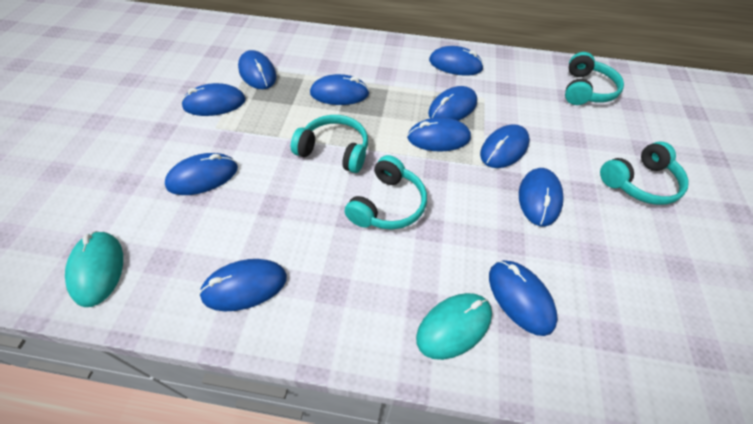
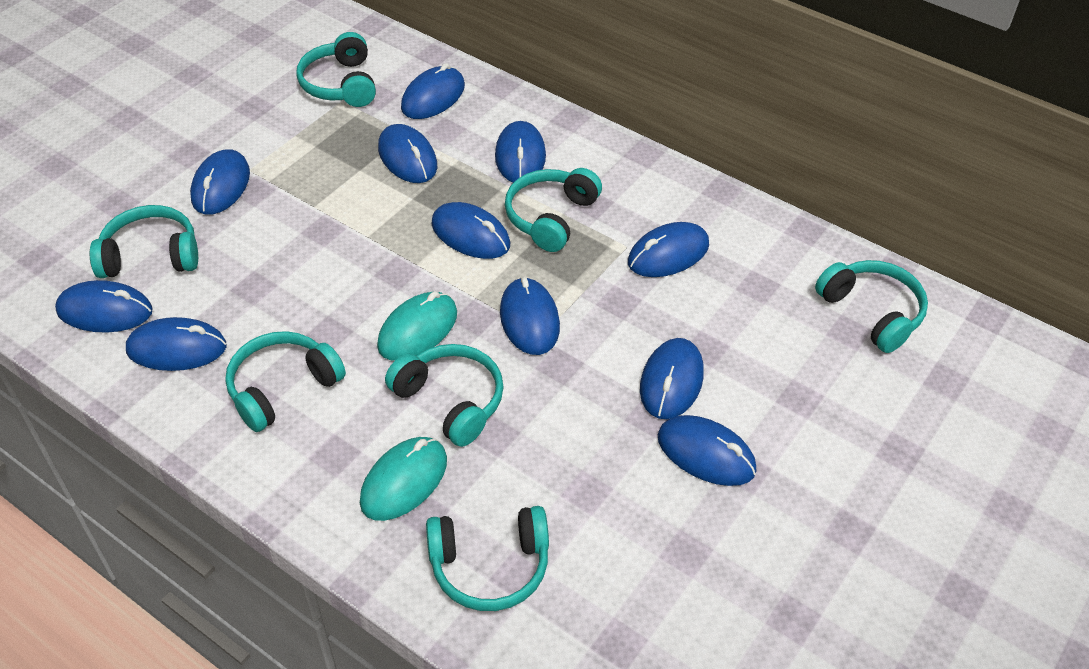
turquoise headphones: 4 -> 7

